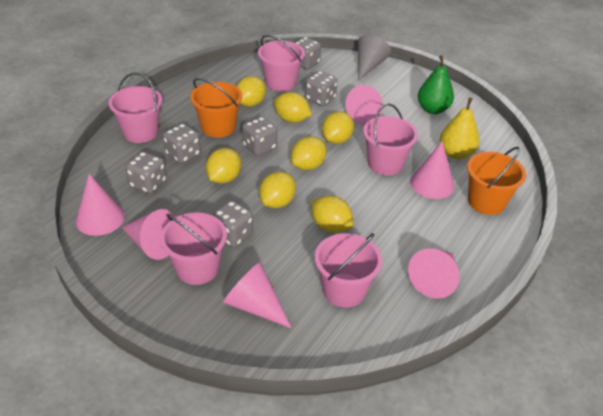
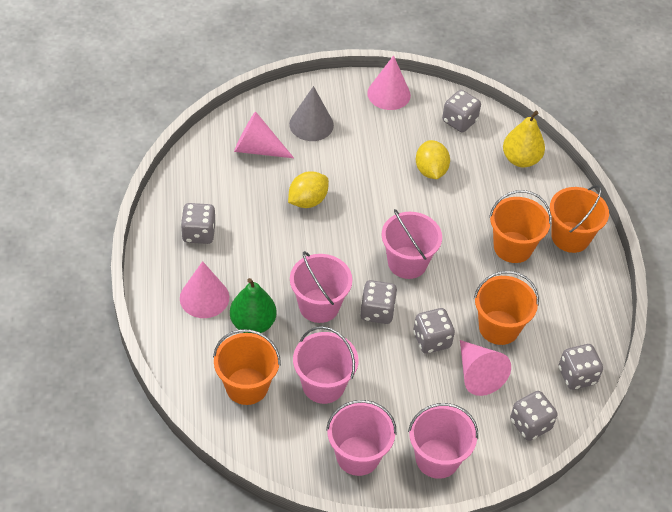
orange bucket: 2 -> 4
pink cone: 6 -> 4
yellow lemon: 7 -> 2

